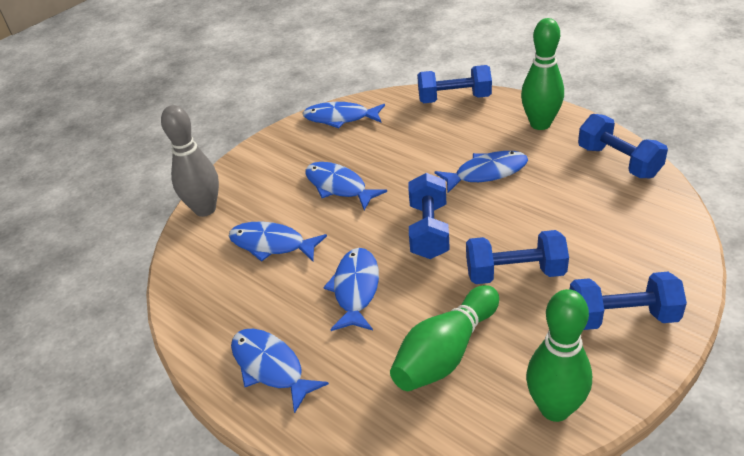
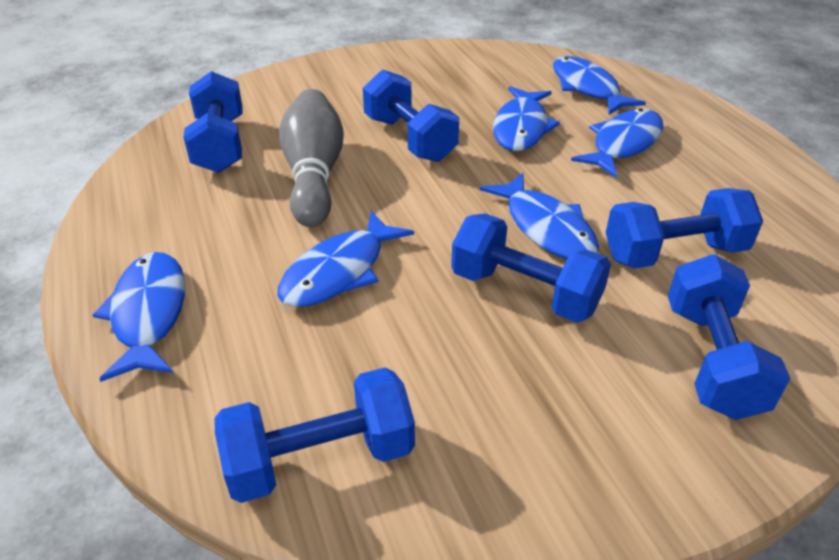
blue dumbbell: 5 -> 6
green bowling pin: 3 -> 0

